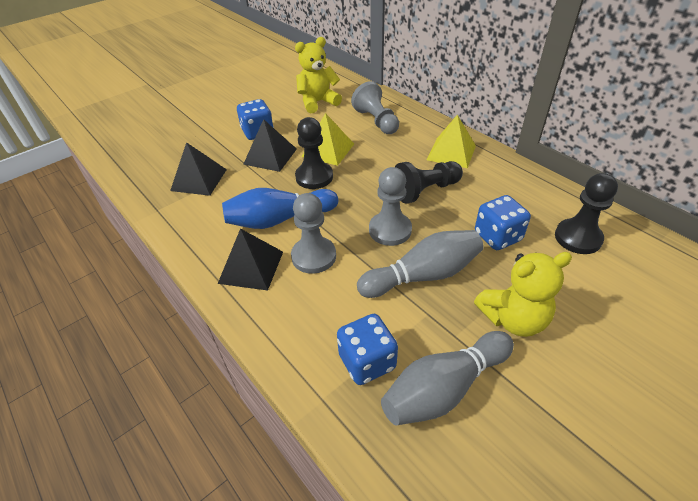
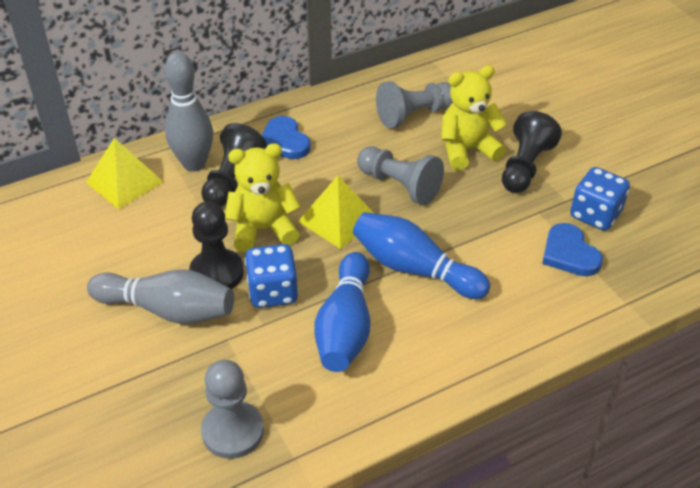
black pyramid: 3 -> 0
blue bowling pin: 1 -> 2
blue dice: 3 -> 2
blue heart: 0 -> 2

